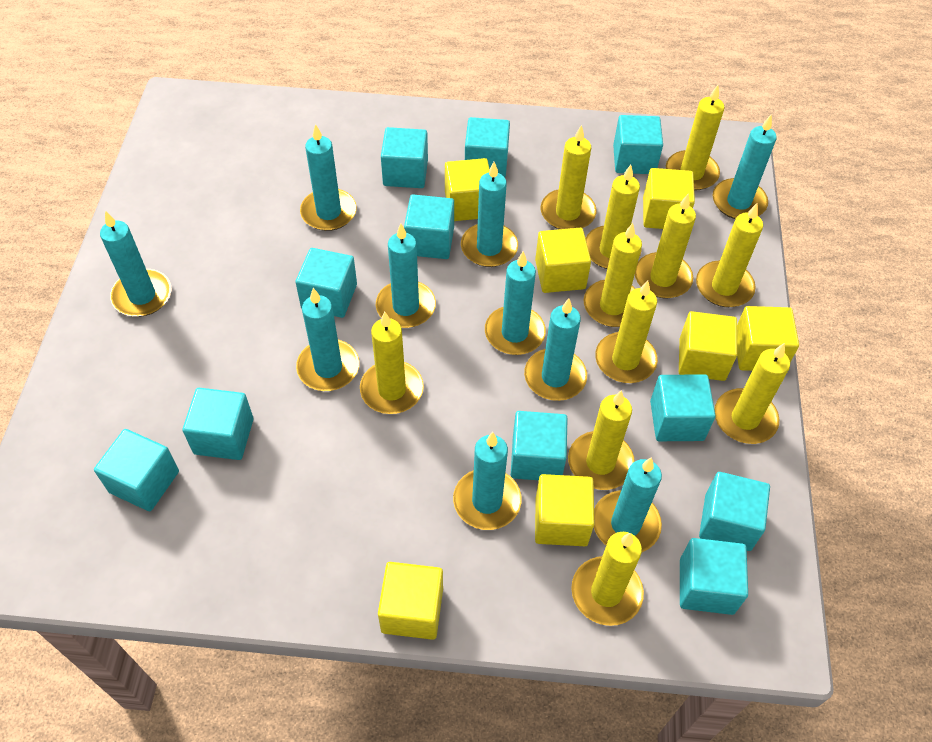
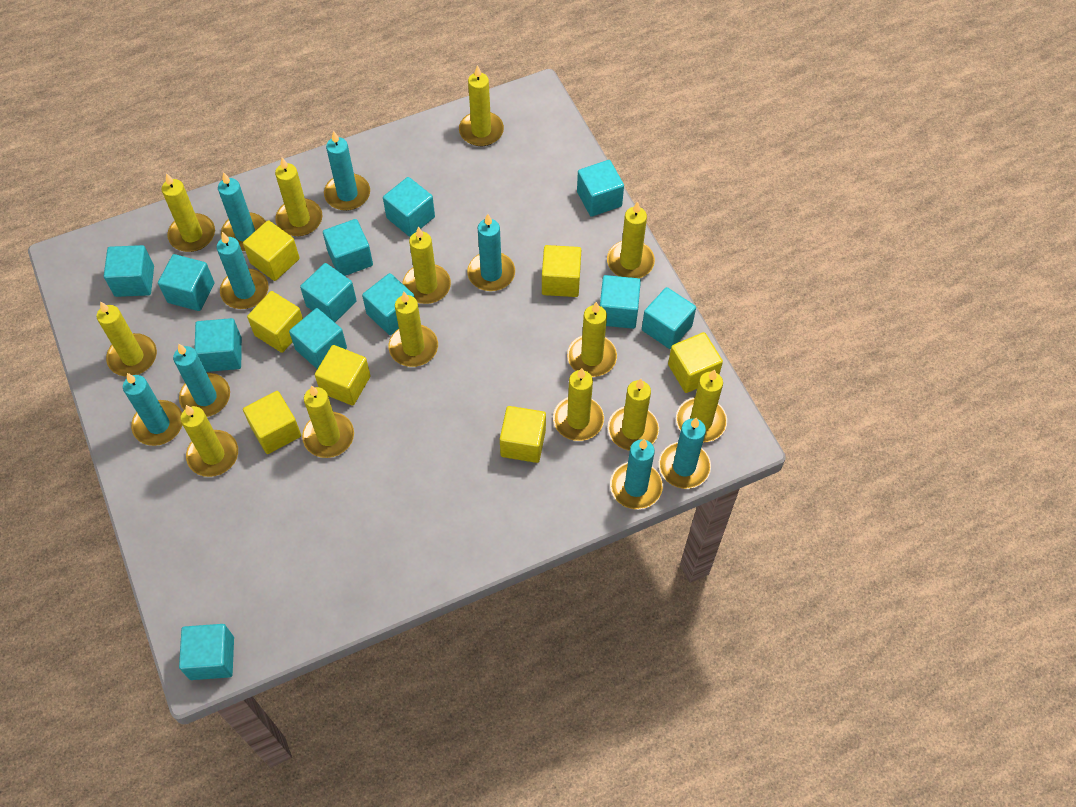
turquoise candle: 10 -> 8
turquoise cube: 11 -> 12
yellow candle: 11 -> 13

